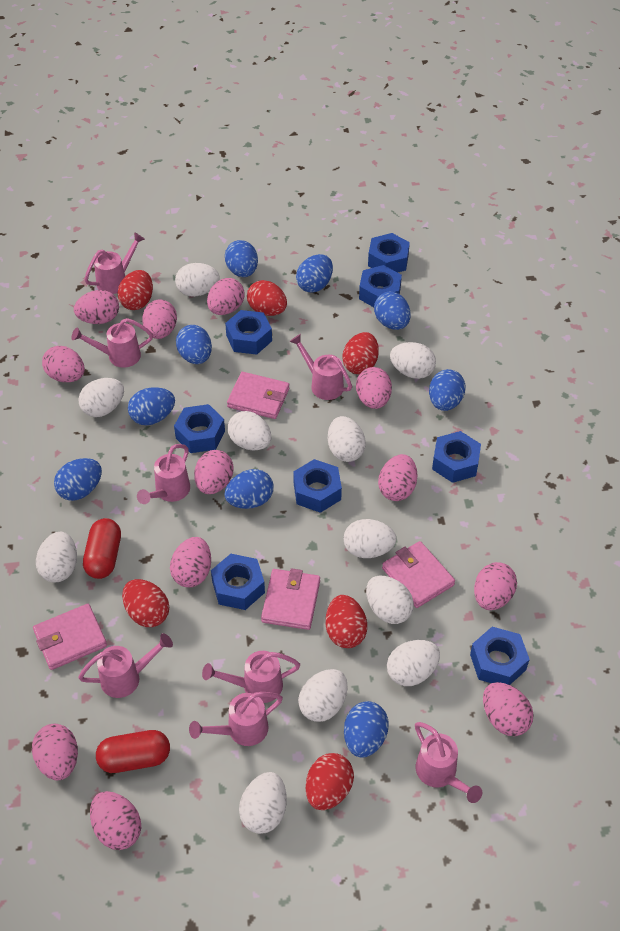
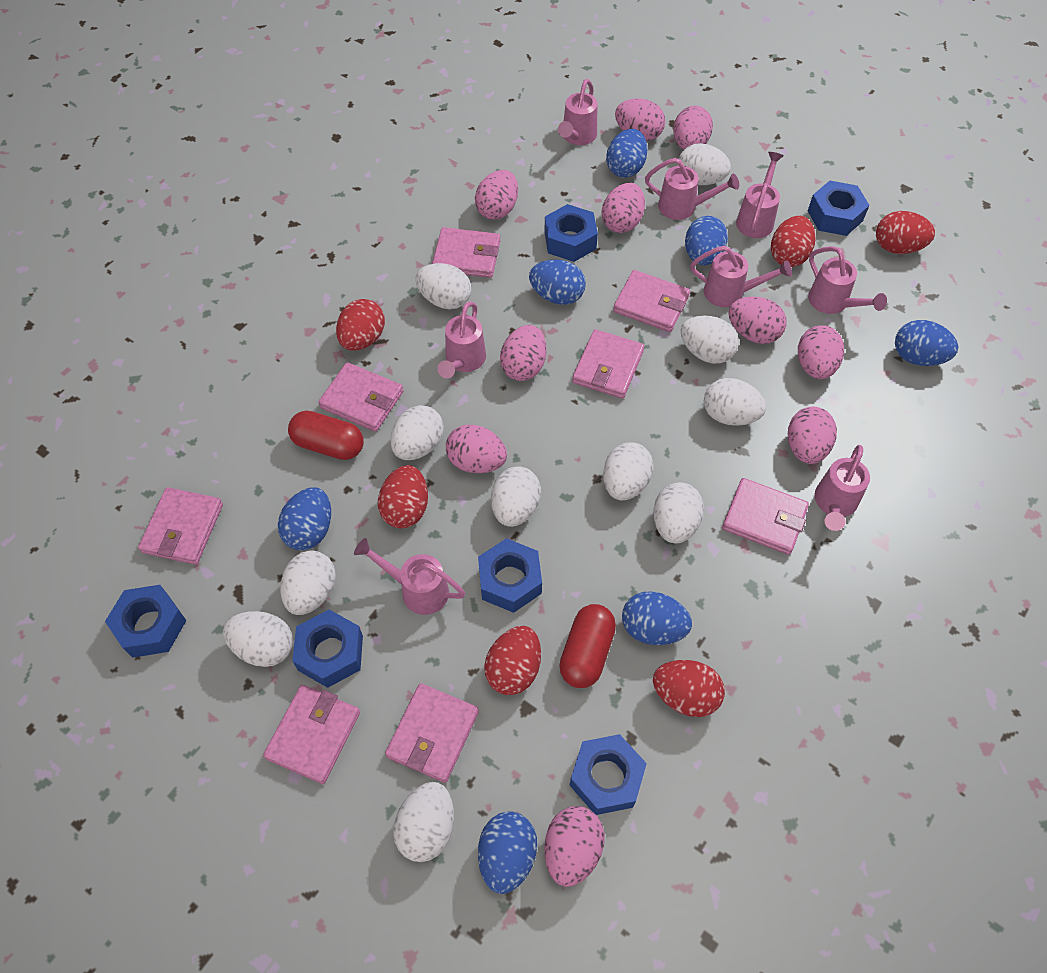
blue egg: 9 -> 7
blue nut: 8 -> 6
pink egg: 12 -> 10
pink wallet: 4 -> 8

